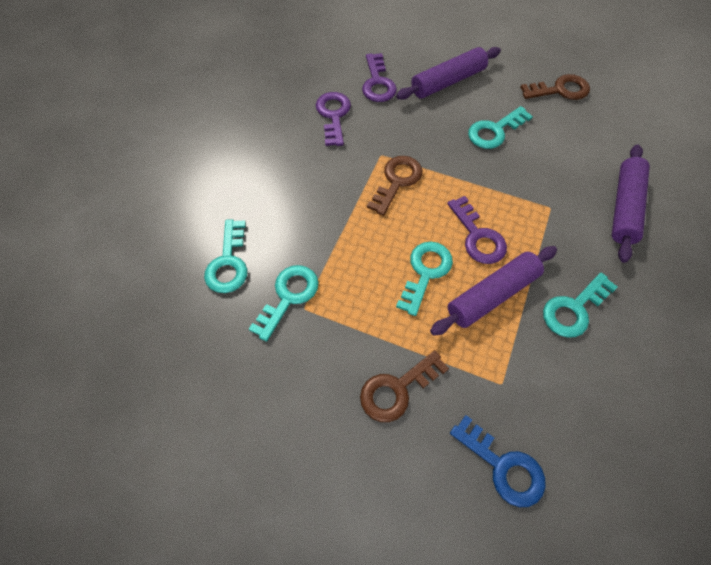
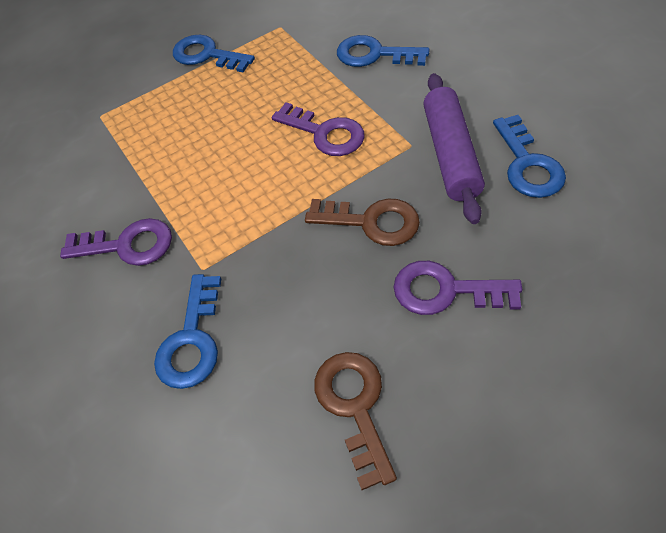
blue key: 1 -> 4
brown key: 3 -> 2
purple rolling pin: 3 -> 1
turquoise key: 5 -> 0

